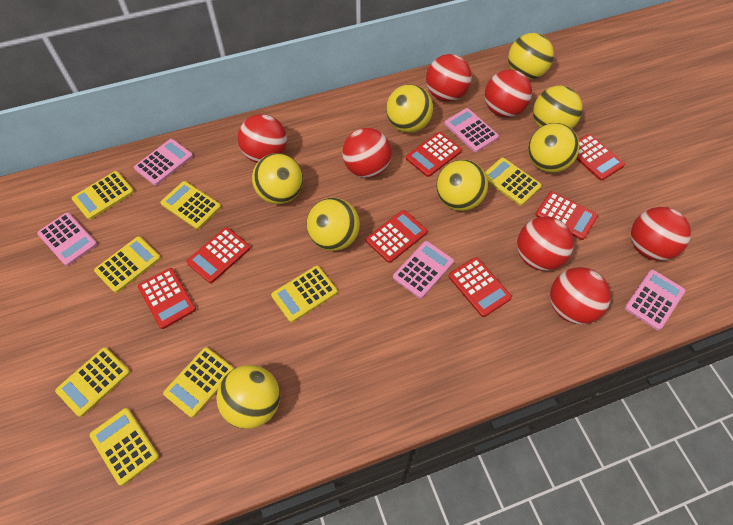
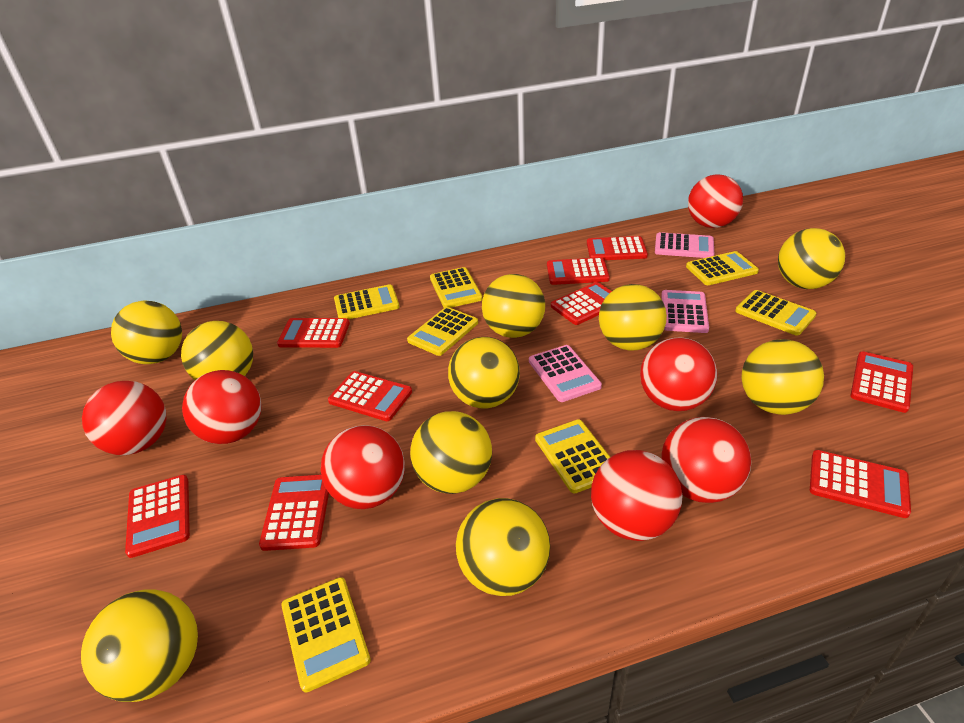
pink calculator: 5 -> 3
red calculator: 7 -> 9
yellow ball: 8 -> 10
yellow calculator: 8 -> 7

